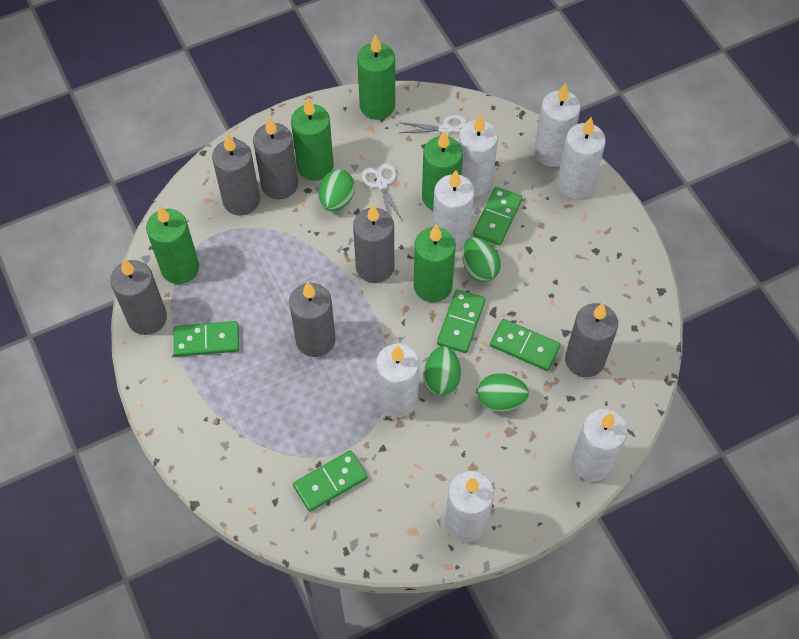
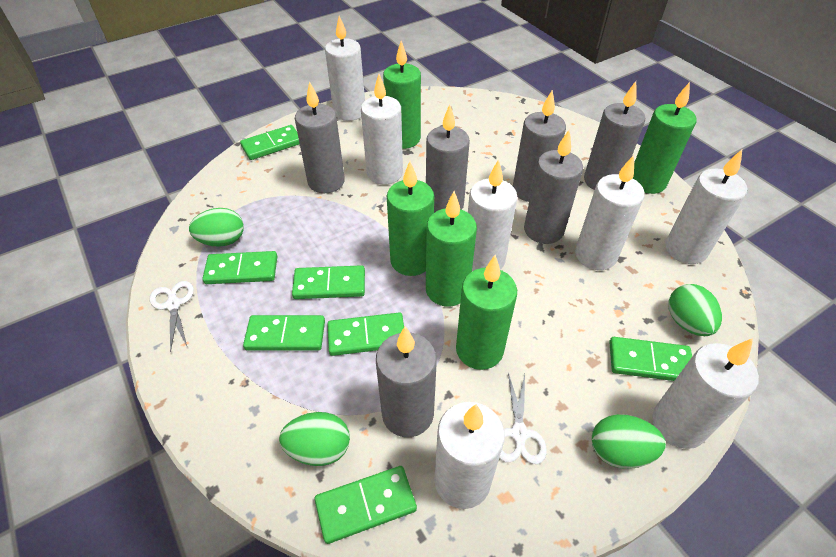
green domino: 5 -> 7

